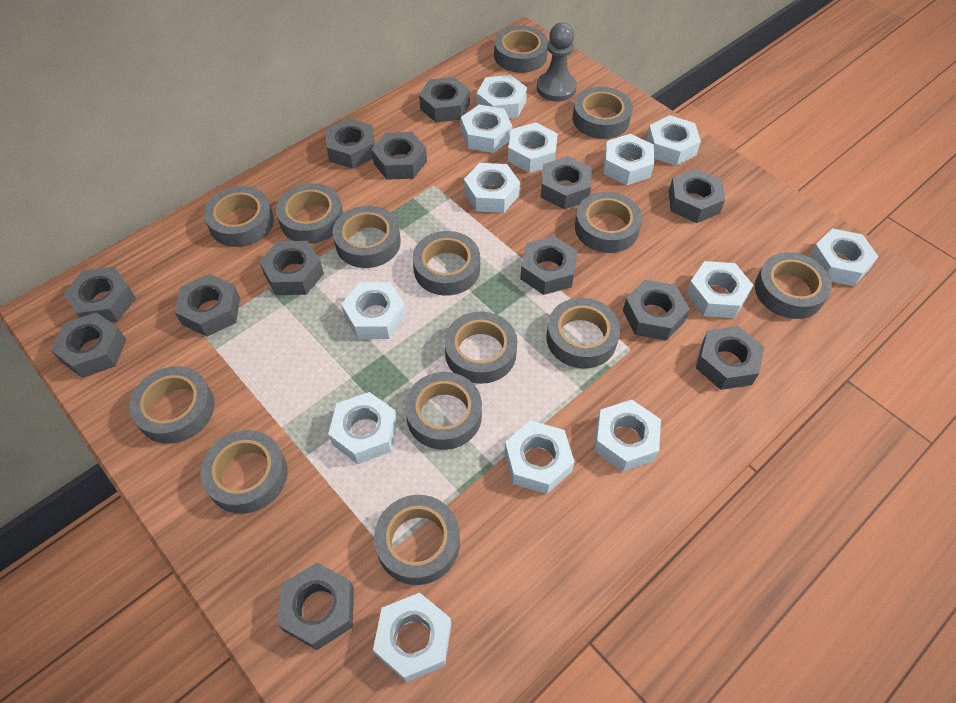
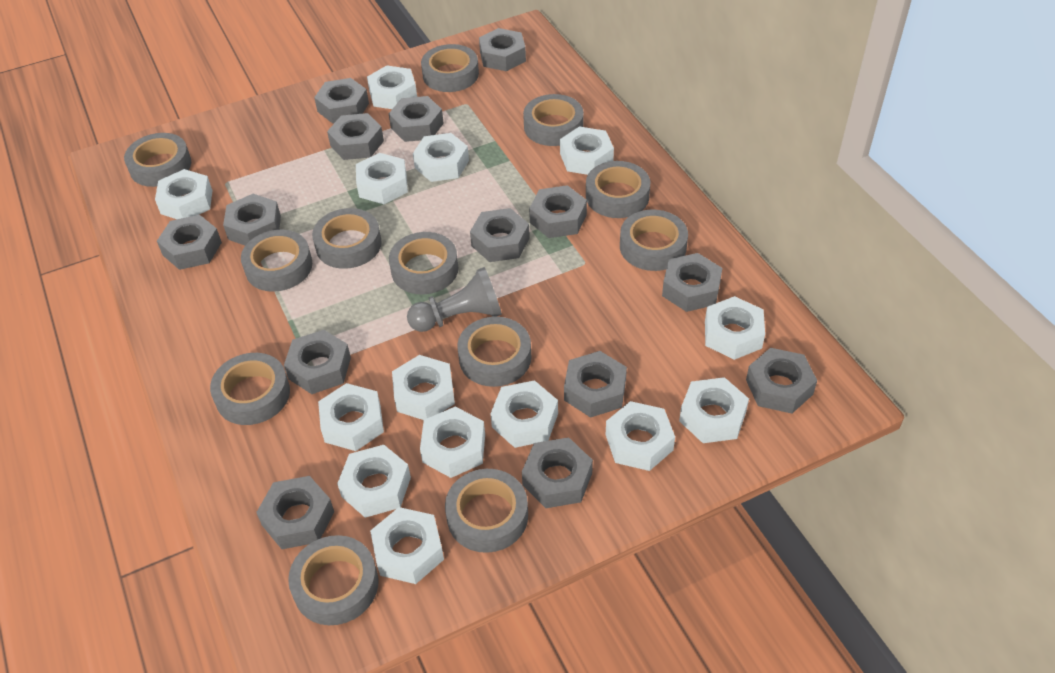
grey nut: 13 -> 14
grey tape: 14 -> 12
white nut: 13 -> 14

